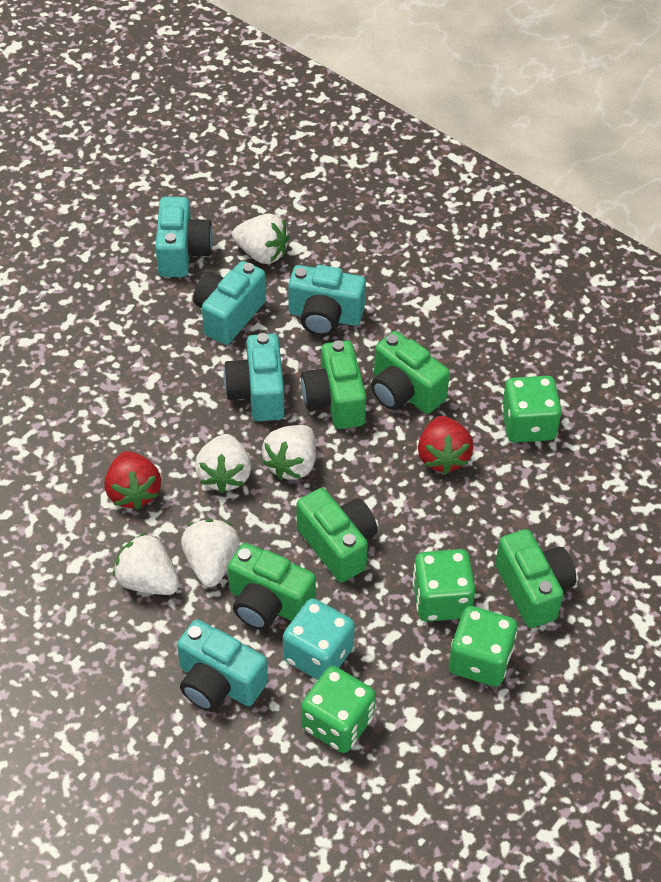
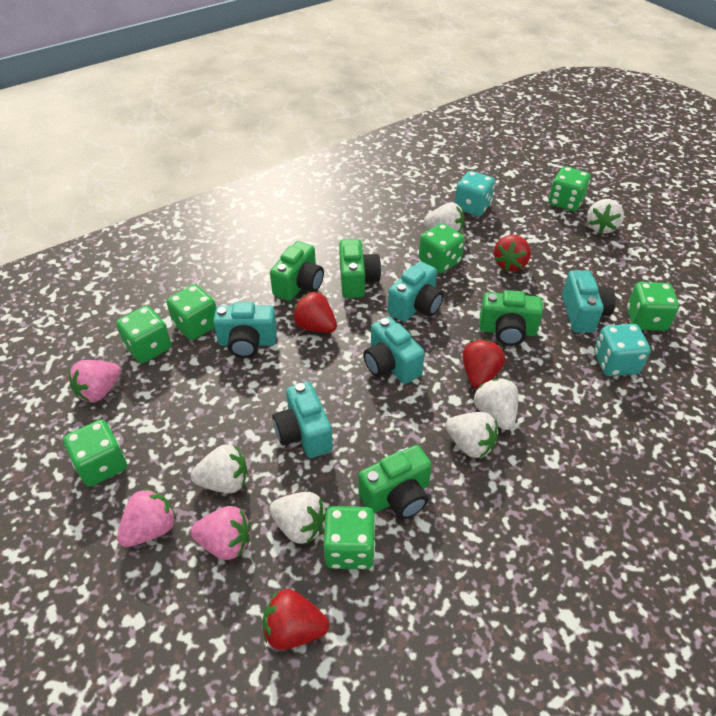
green camera: 5 -> 4
green dice: 4 -> 7
pink strawberry: 0 -> 3
red strawberry: 2 -> 4
turquoise dice: 1 -> 2
white strawberry: 5 -> 6

